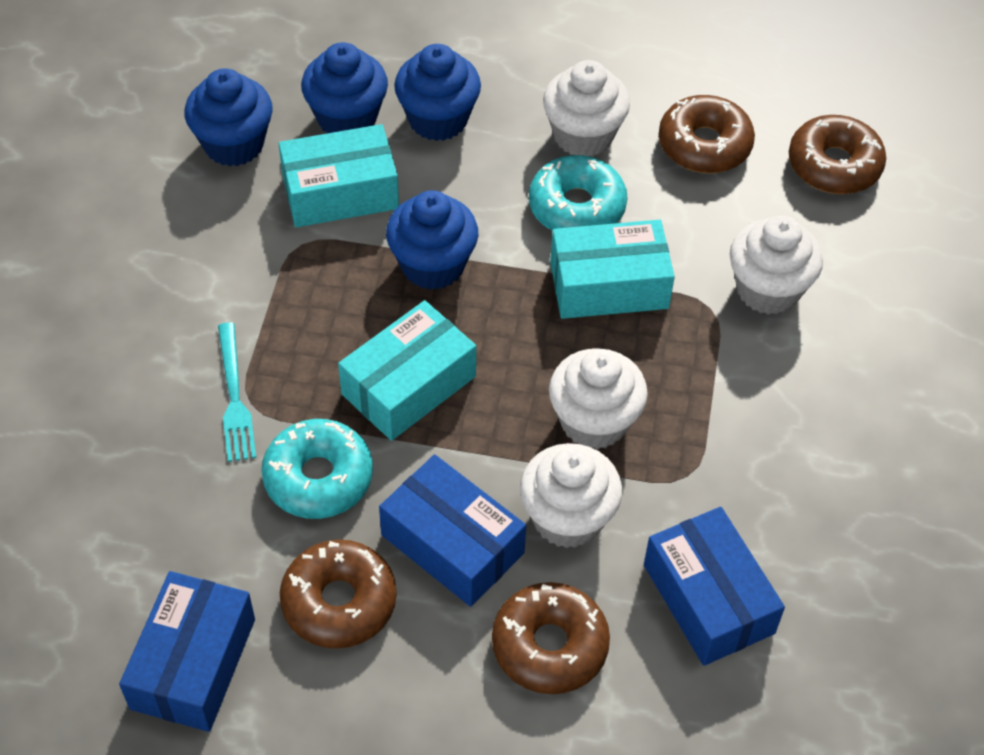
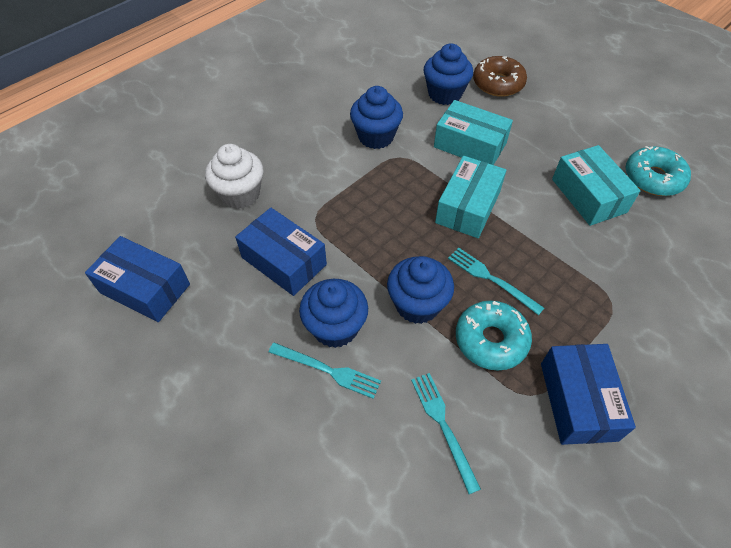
brown donut: 4 -> 1
turquoise fork: 1 -> 3
white cupcake: 4 -> 1

